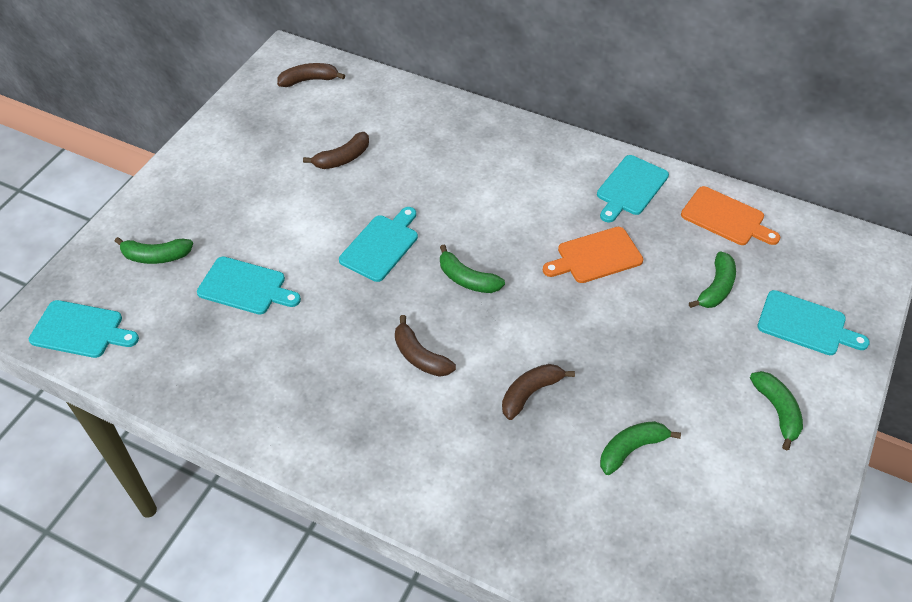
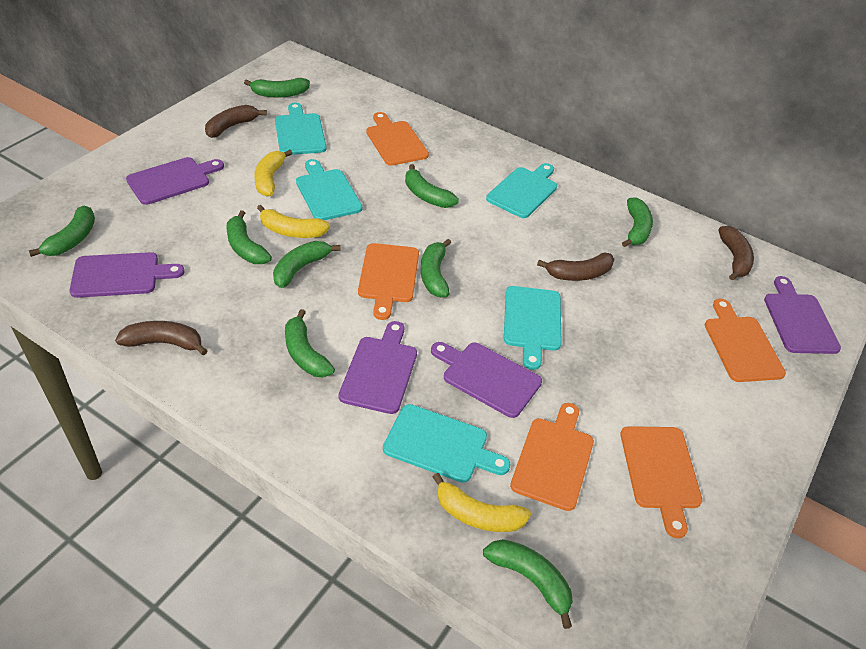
green banana: 5 -> 9
orange cutting board: 2 -> 5
purple cutting board: 0 -> 5
yellow banana: 0 -> 3

